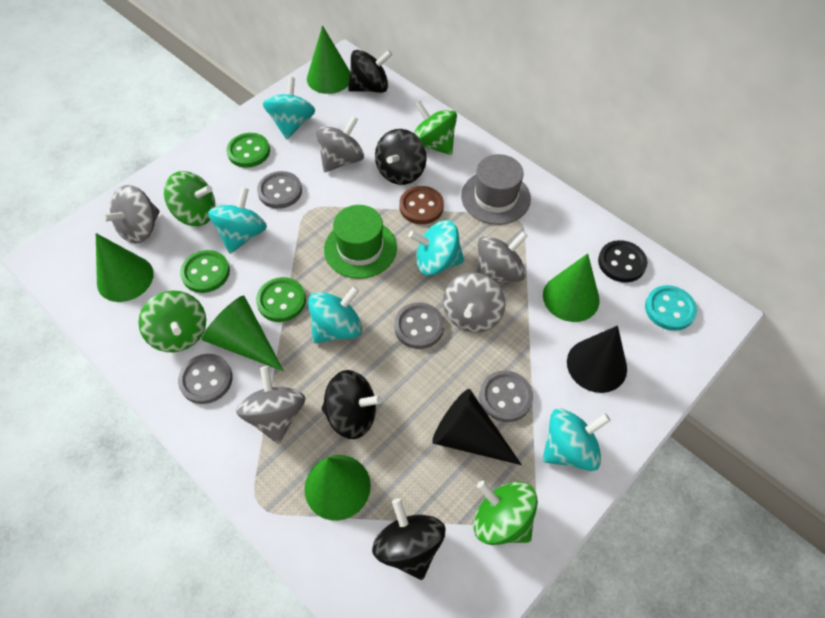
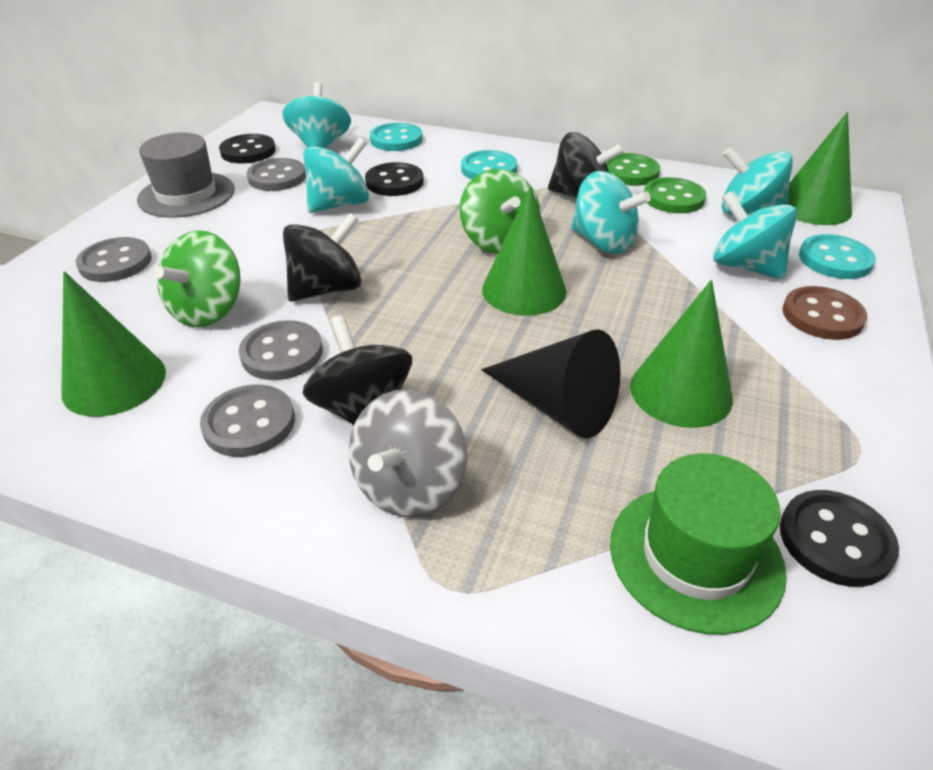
black button: 1 -> 3
black cone: 2 -> 1
black spinning top: 4 -> 3
green button: 3 -> 2
green cone: 5 -> 4
green spinning top: 4 -> 2
grey spinning top: 5 -> 1
turquoise button: 1 -> 3

